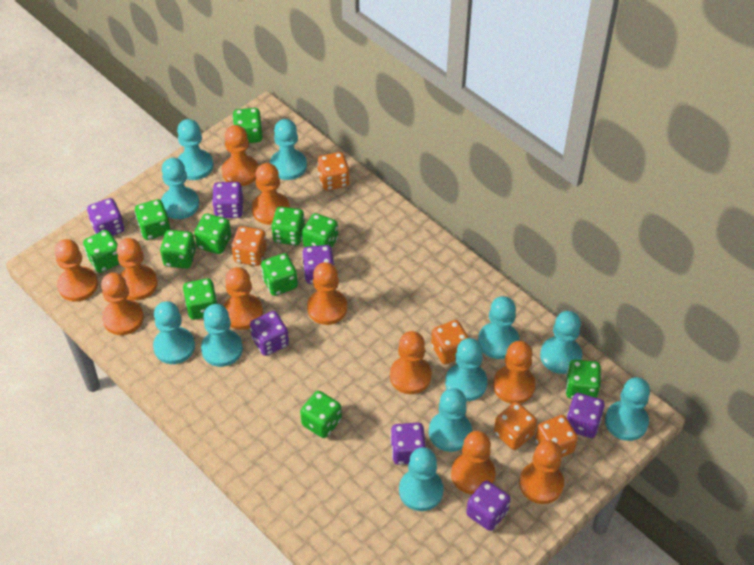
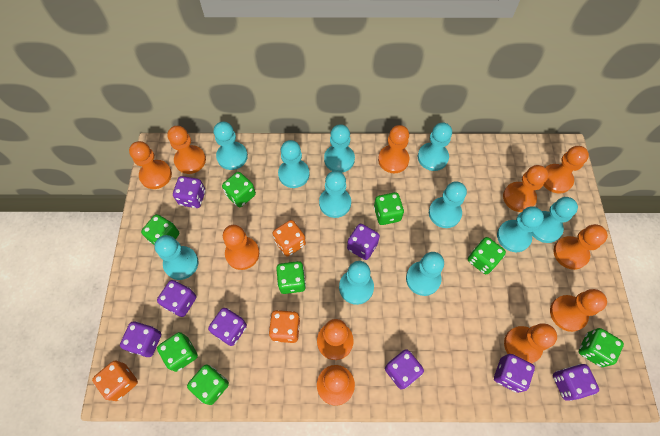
green dice: 11 -> 8
orange dice: 5 -> 3
purple dice: 7 -> 8

